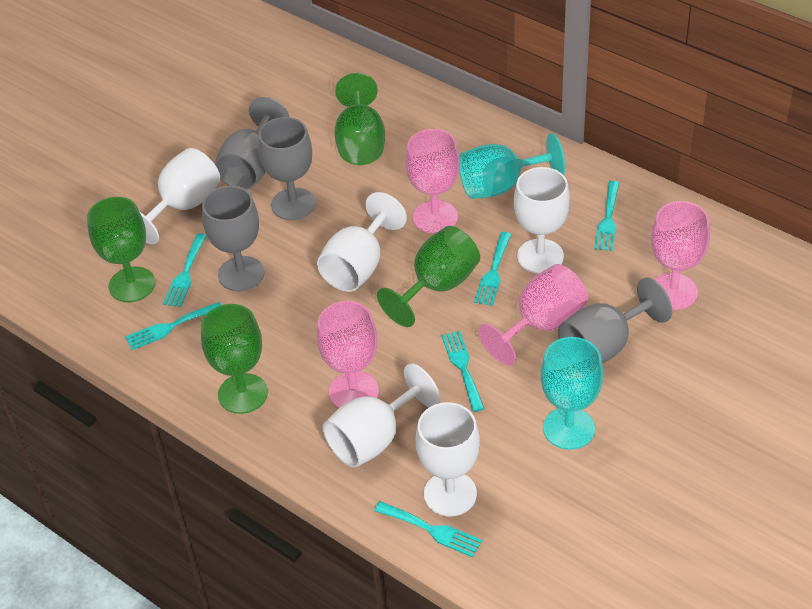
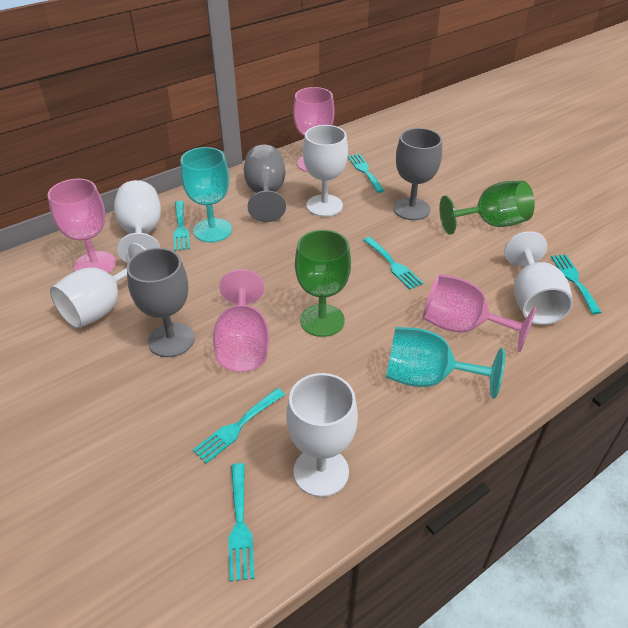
green goblet: 4 -> 2
grey goblet: 4 -> 3

